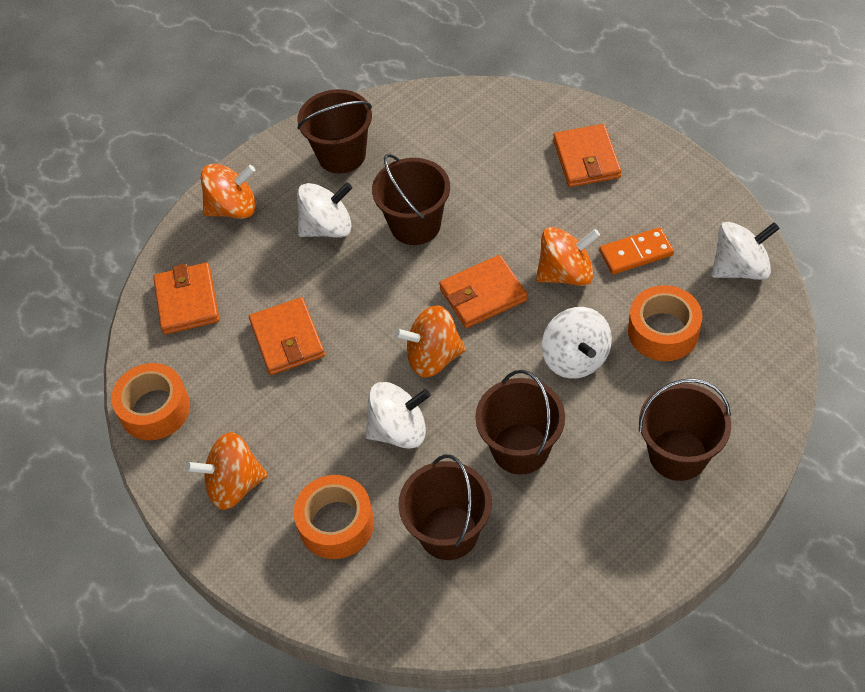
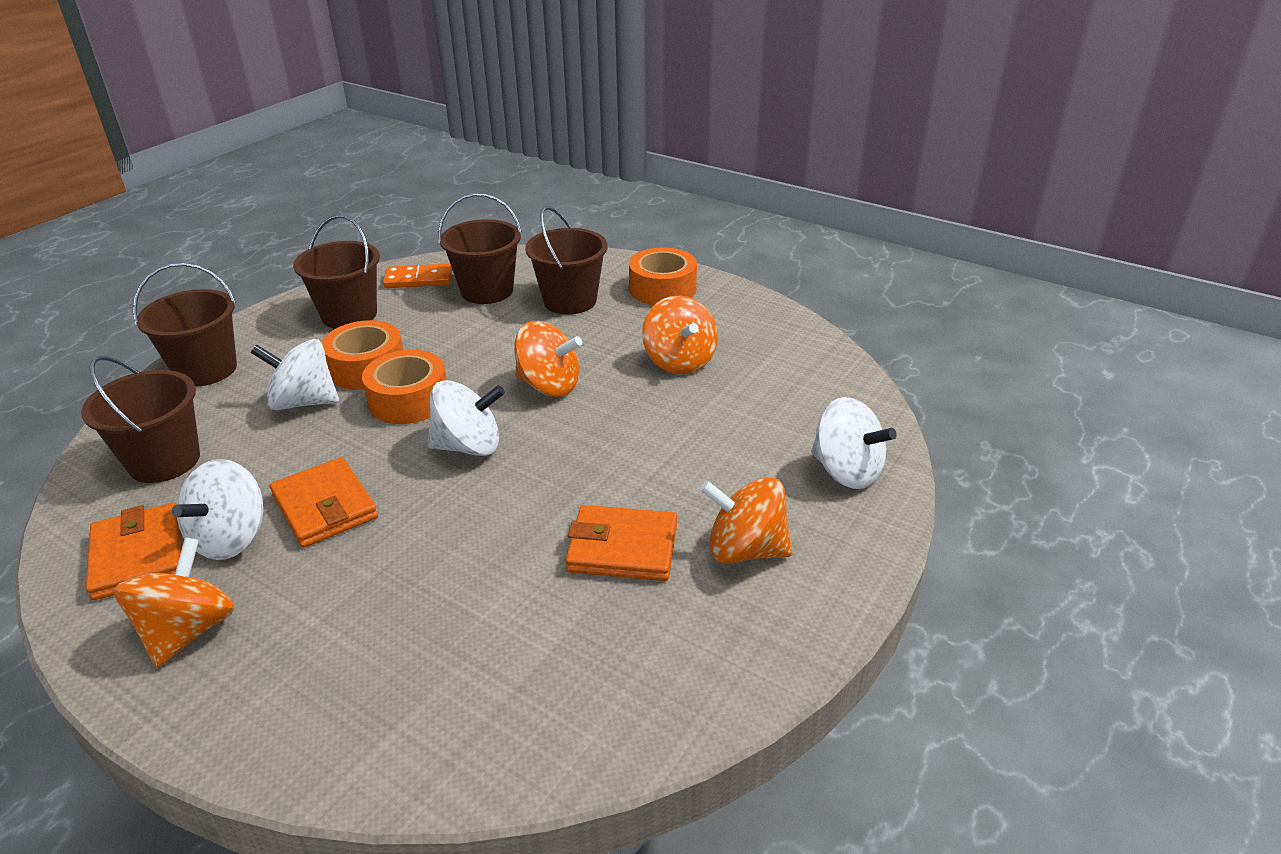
orange wallet: 4 -> 3

